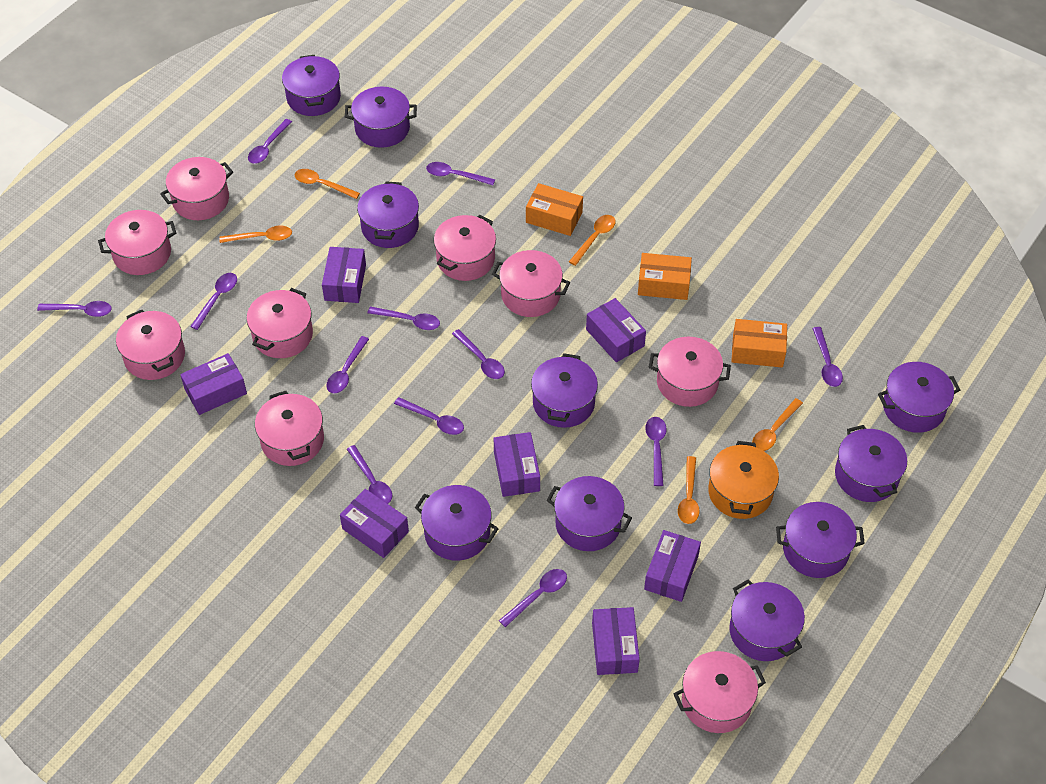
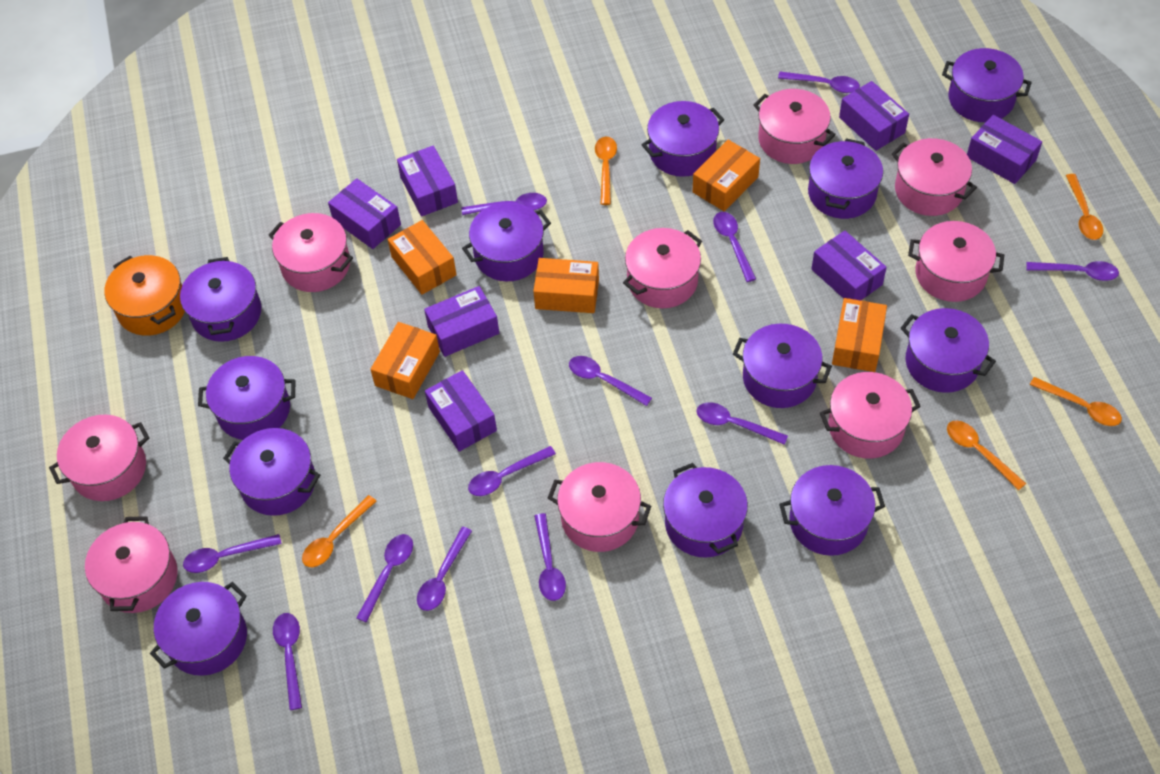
orange box: 3 -> 5
purple pot: 10 -> 12

